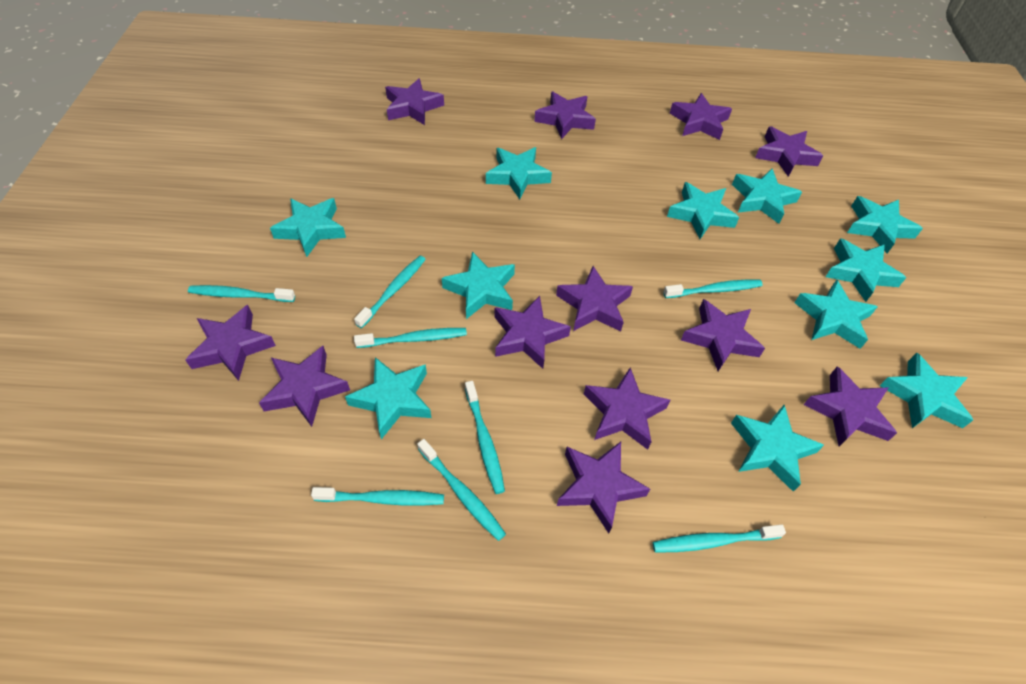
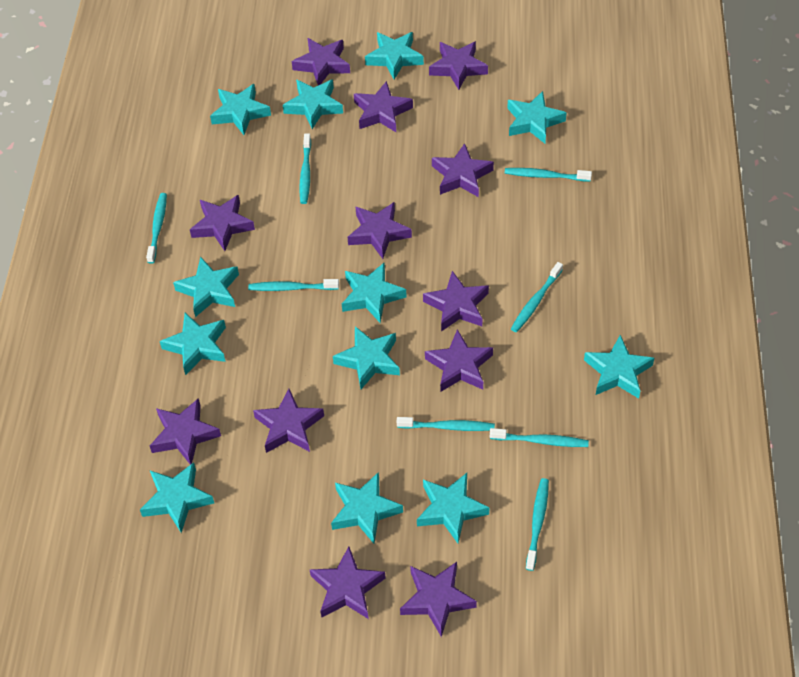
turquoise star: 11 -> 12

